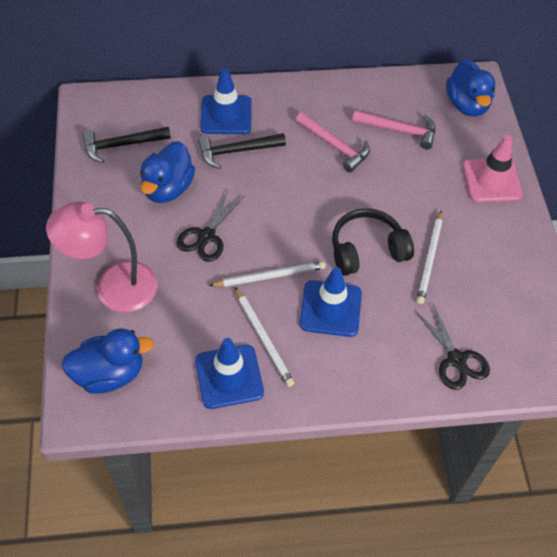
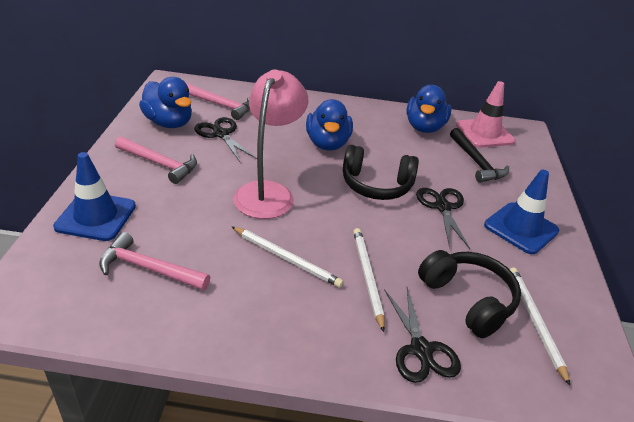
black hammer: 2 -> 1
black headphones: 1 -> 2
black scissors: 2 -> 3
blue traffic cone: 3 -> 2
pink hammer: 2 -> 3

